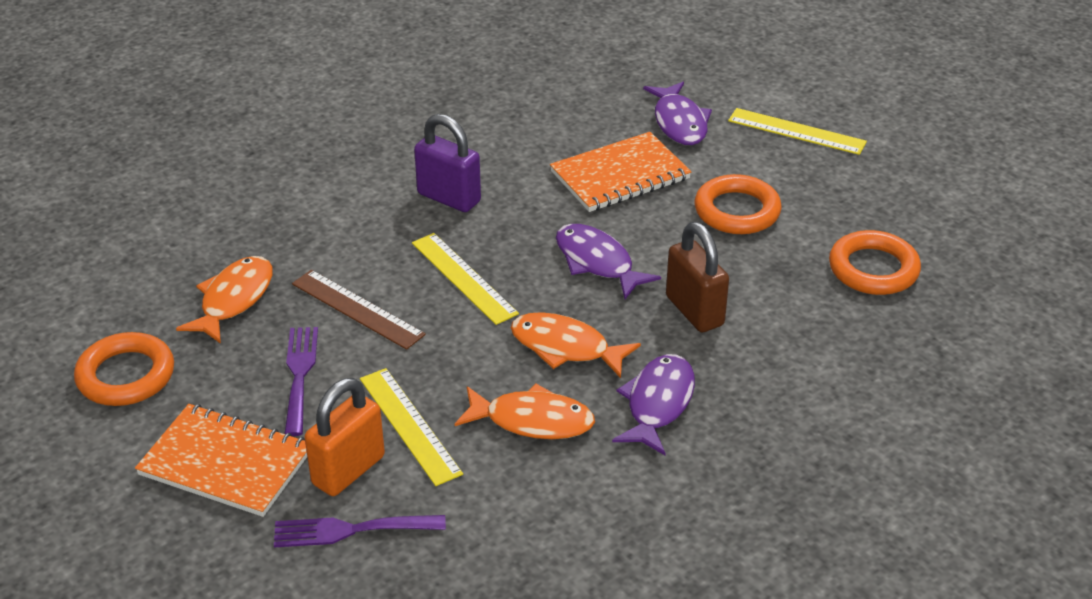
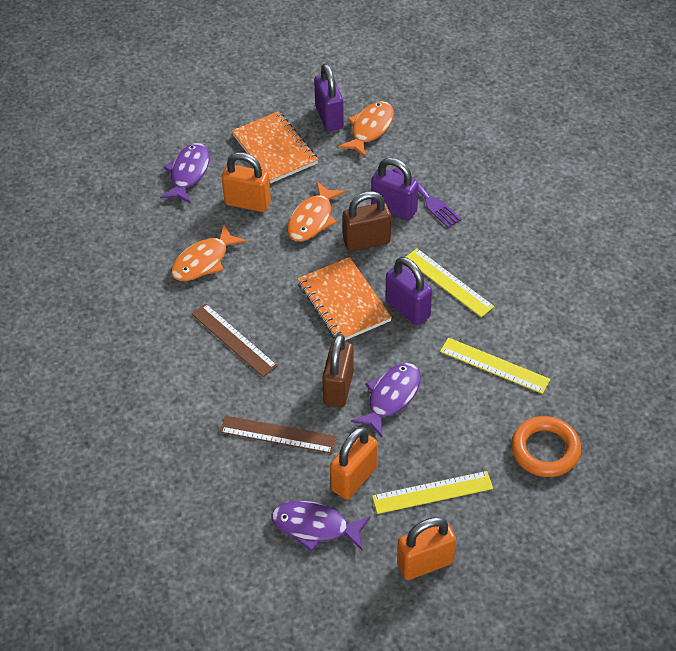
brown padlock: 1 -> 2
brown ruler: 1 -> 2
orange padlock: 1 -> 3
orange ring: 3 -> 1
purple fork: 2 -> 1
purple padlock: 1 -> 3

